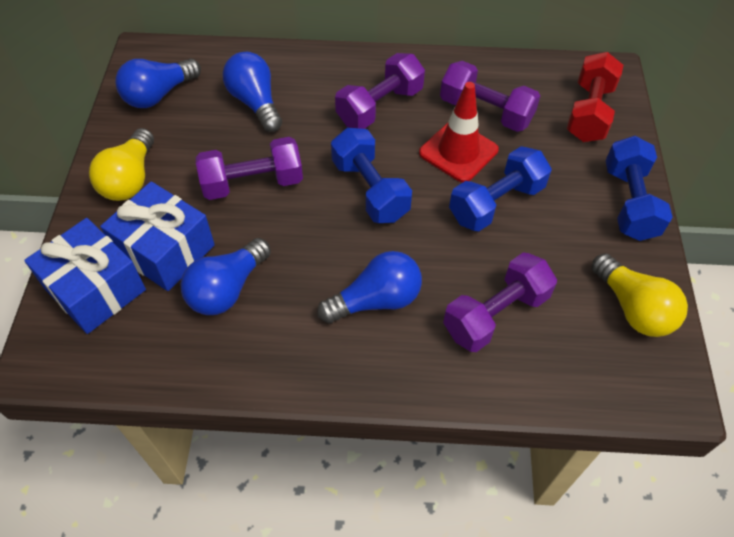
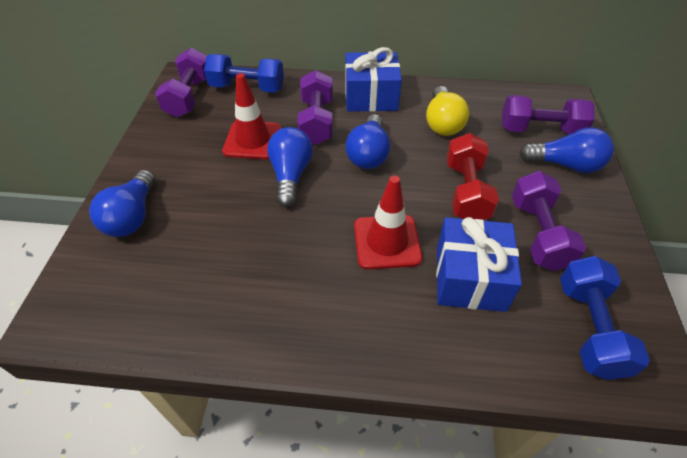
blue dumbbell: 3 -> 2
red traffic cone: 1 -> 2
yellow light bulb: 2 -> 1

